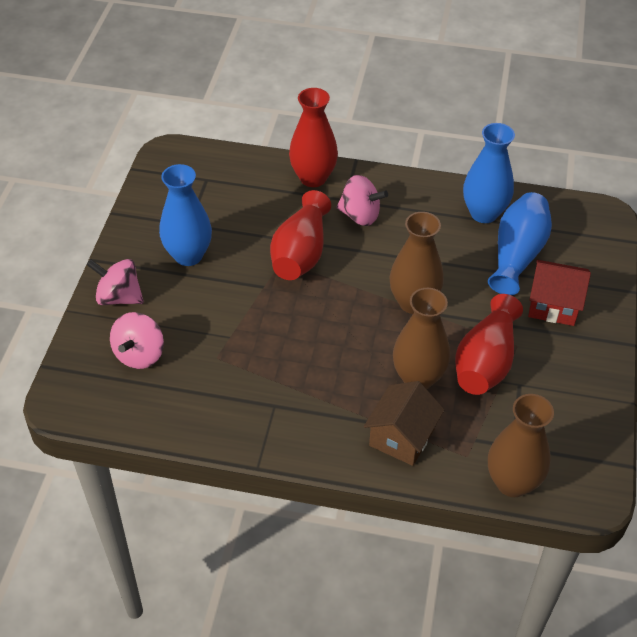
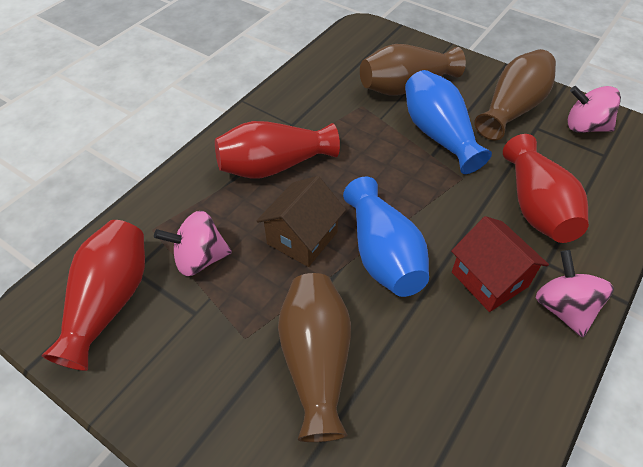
blue vase: 3 -> 2

